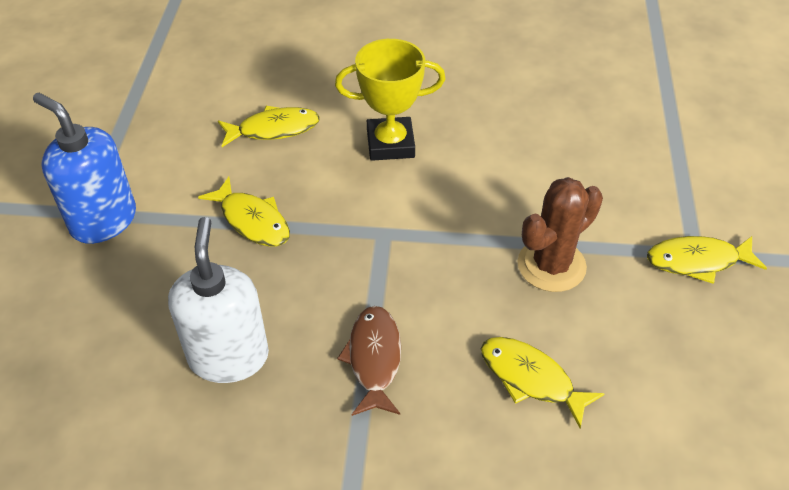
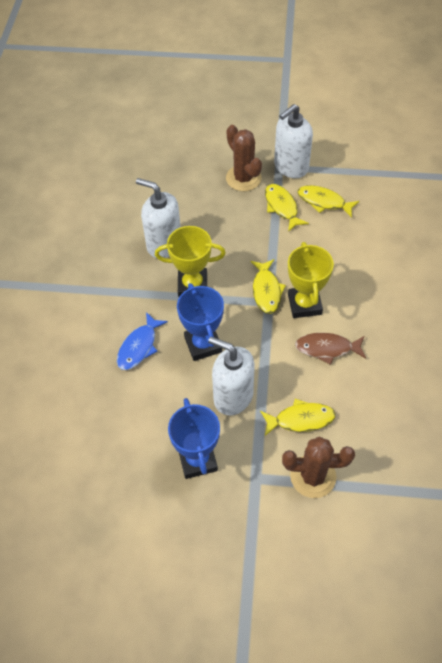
blue fish: 0 -> 1
blue soap dispenser: 1 -> 0
blue trophy: 0 -> 2
brown cactus: 1 -> 2
white soap dispenser: 1 -> 3
yellow trophy: 1 -> 2

